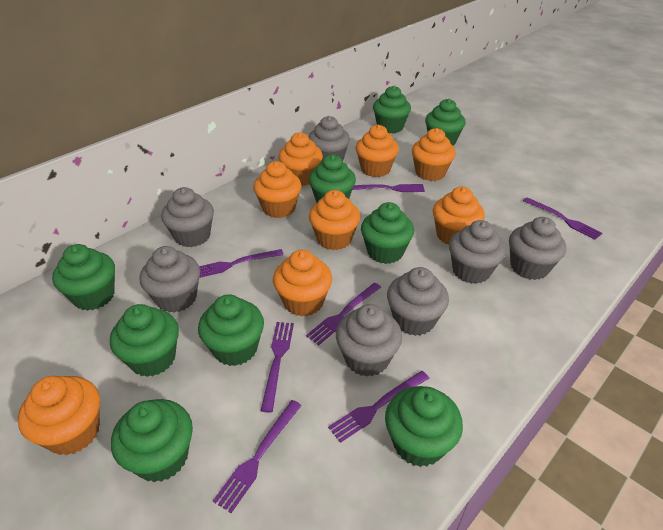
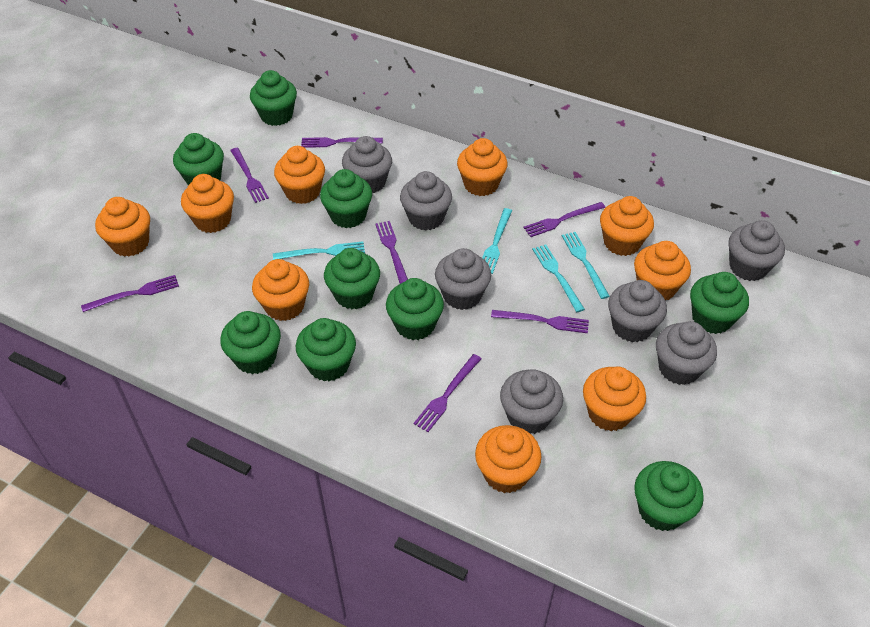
orange cupcake: 8 -> 9
turquoise fork: 0 -> 4

